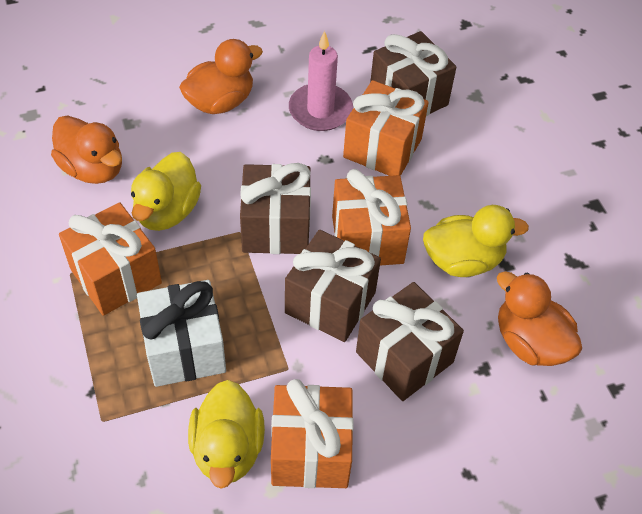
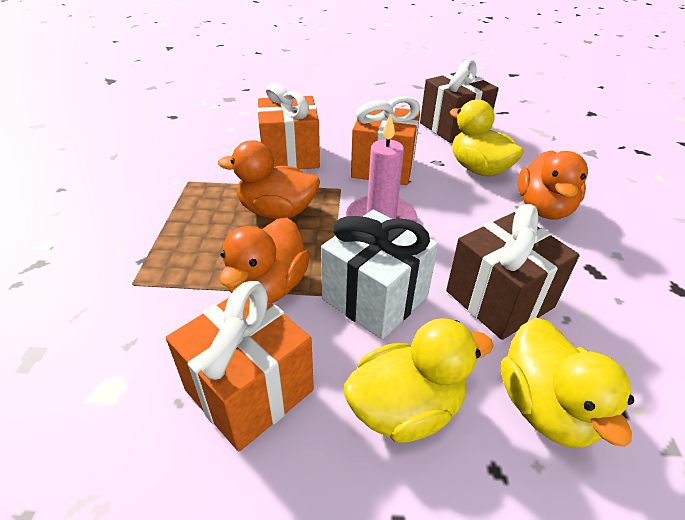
brown gift: 4 -> 2
orange gift: 4 -> 3

